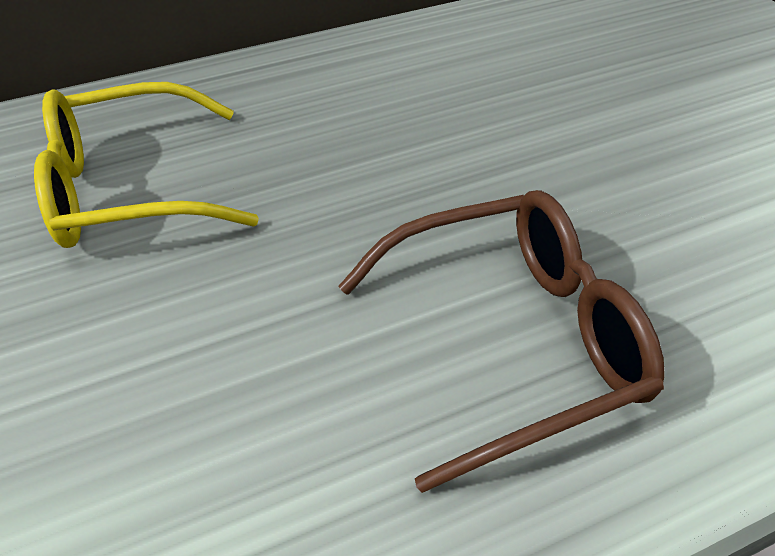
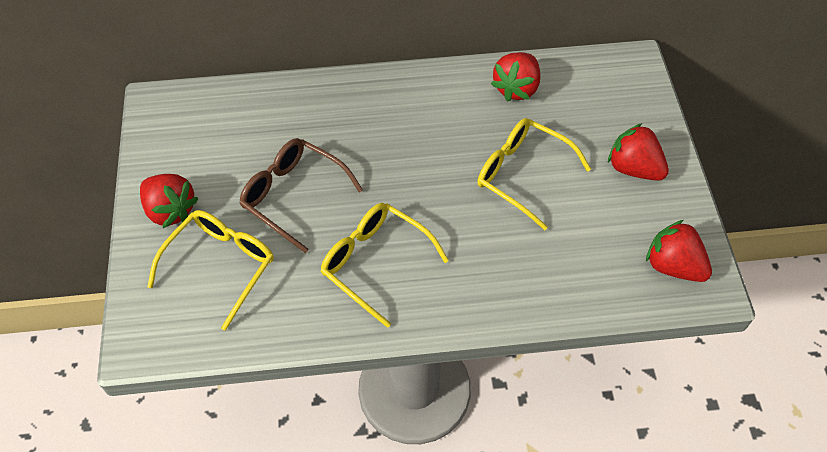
red strawberry: 0 -> 4
yellow glasses: 1 -> 3

